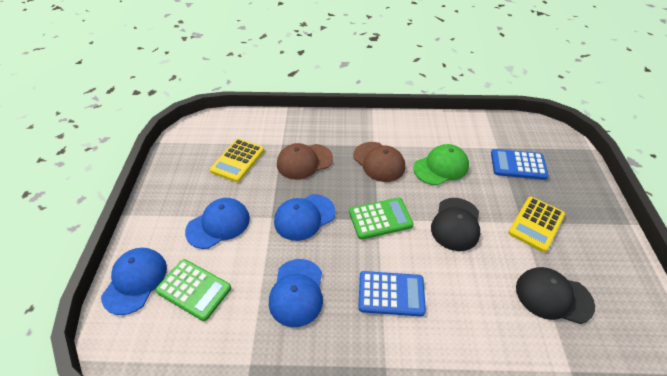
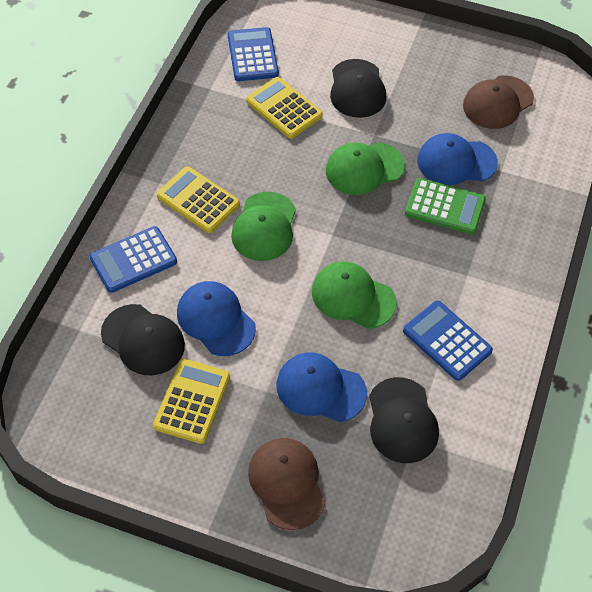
black cap: 2 -> 3
blue calculator: 2 -> 3
blue cap: 4 -> 3
green calculator: 2 -> 1
green cap: 1 -> 3
yellow calculator: 2 -> 3

